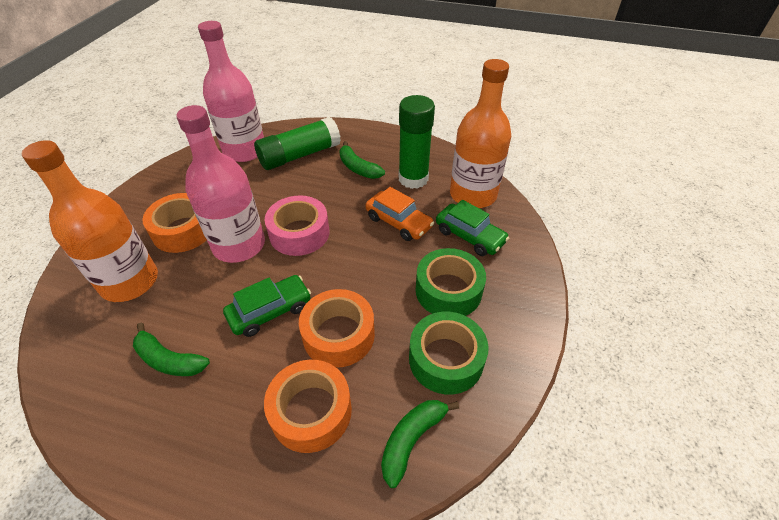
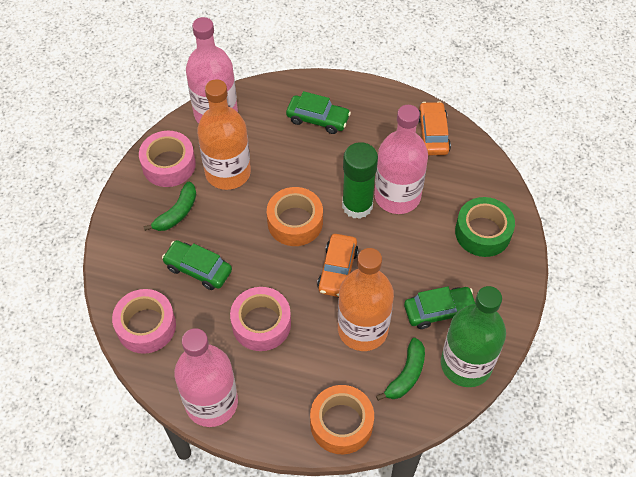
green banana: 3 -> 2
green bottle: 0 -> 1
green car: 2 -> 3
green glue stick: 2 -> 1
green tape: 2 -> 1
orange car: 1 -> 2
orange tape: 3 -> 2
pink bottle: 2 -> 3
pink tape: 1 -> 3

